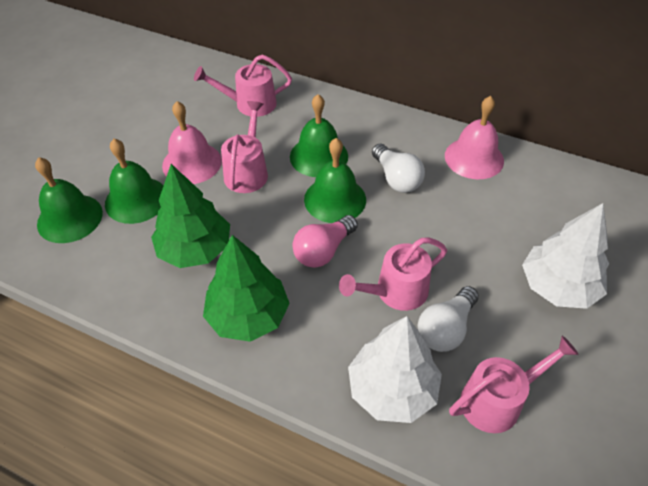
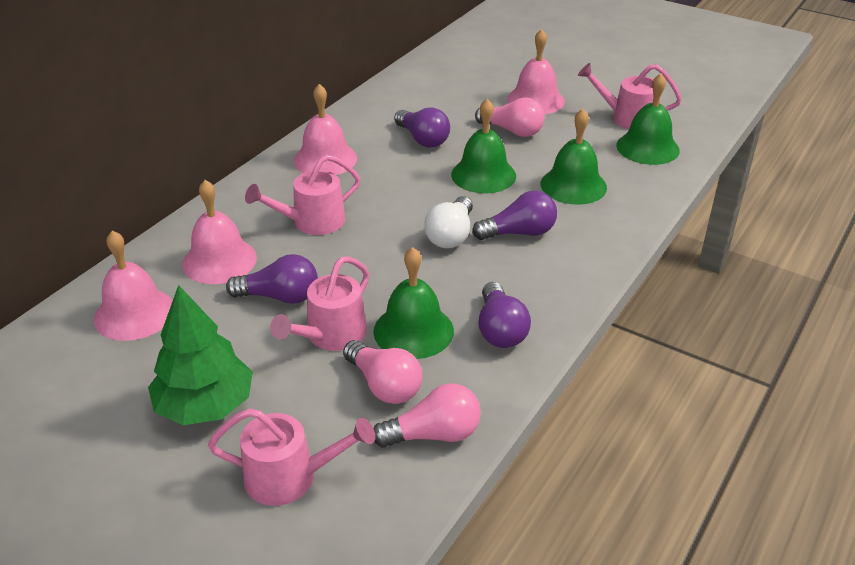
green tree: 2 -> 1
pink bell: 2 -> 4
pink light bulb: 1 -> 3
purple light bulb: 0 -> 4
white light bulb: 2 -> 1
white tree: 2 -> 0

